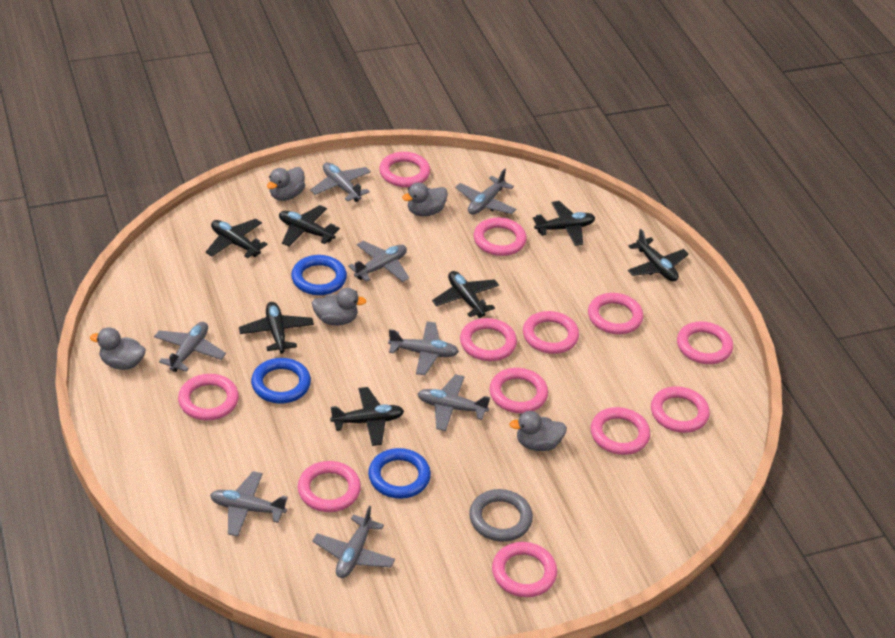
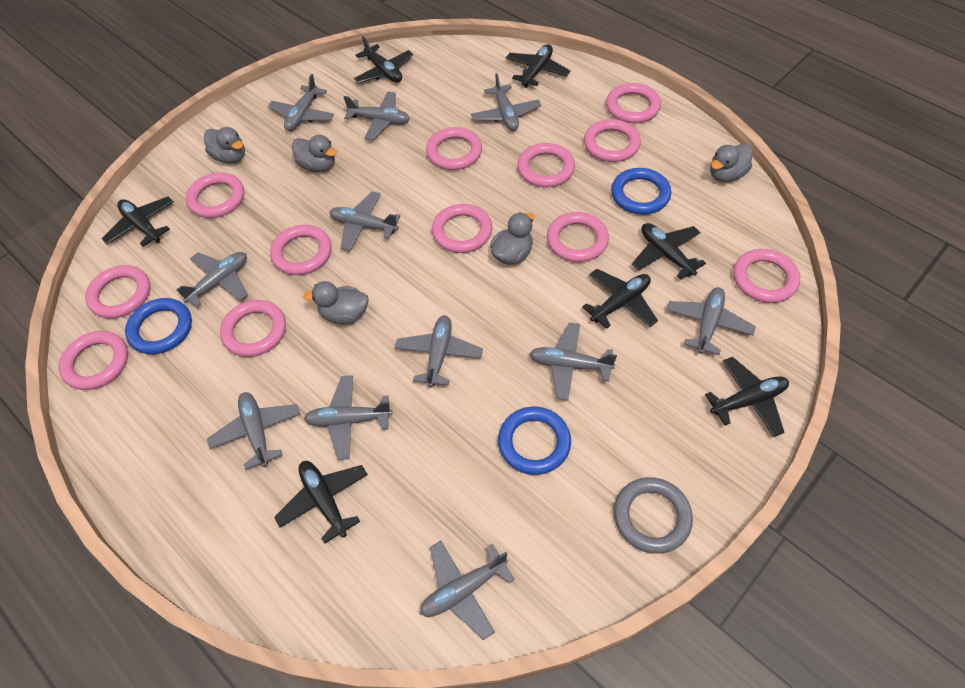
grey plane: 8 -> 11

